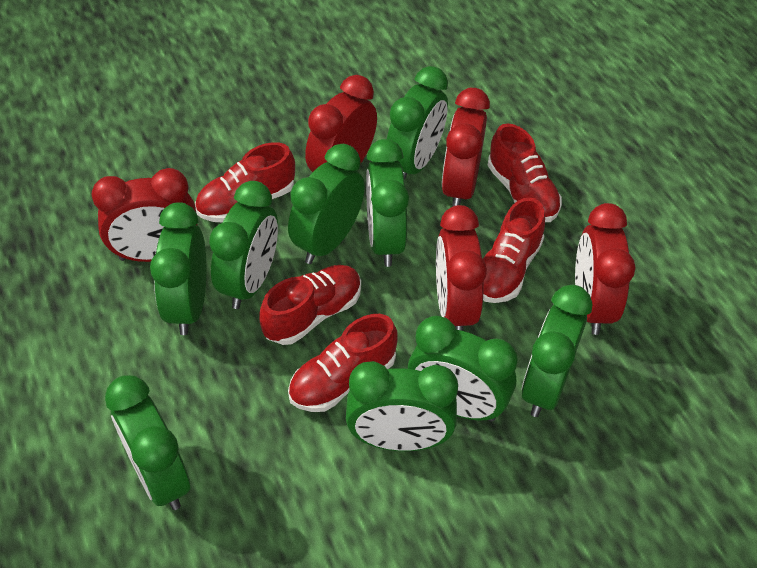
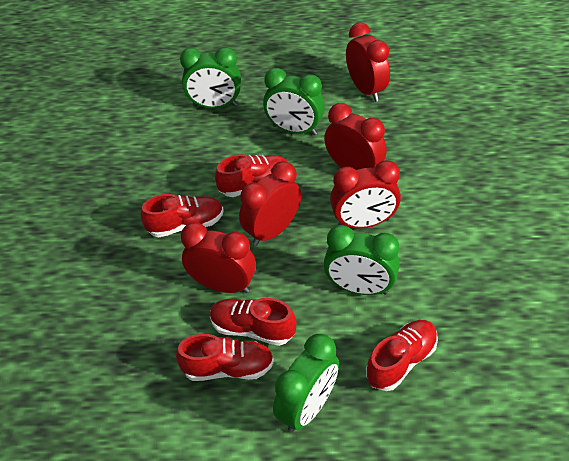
green clock: 9 -> 4

